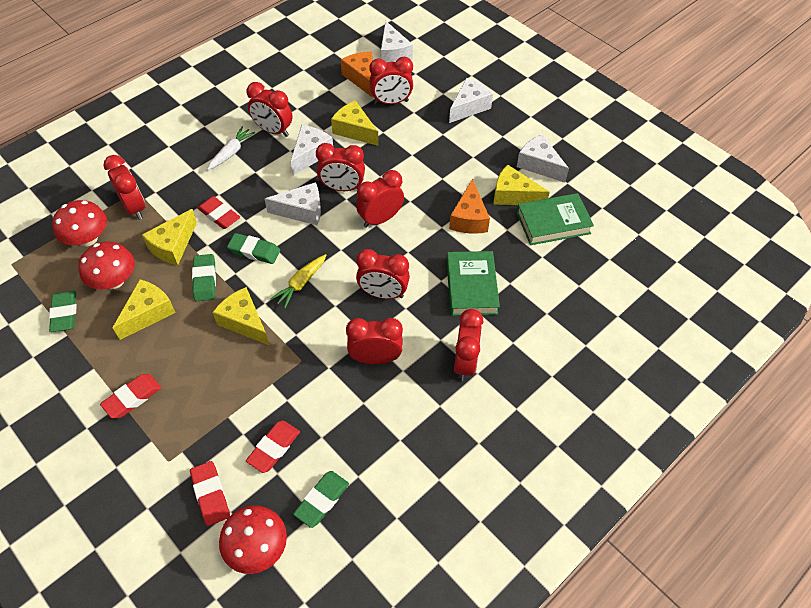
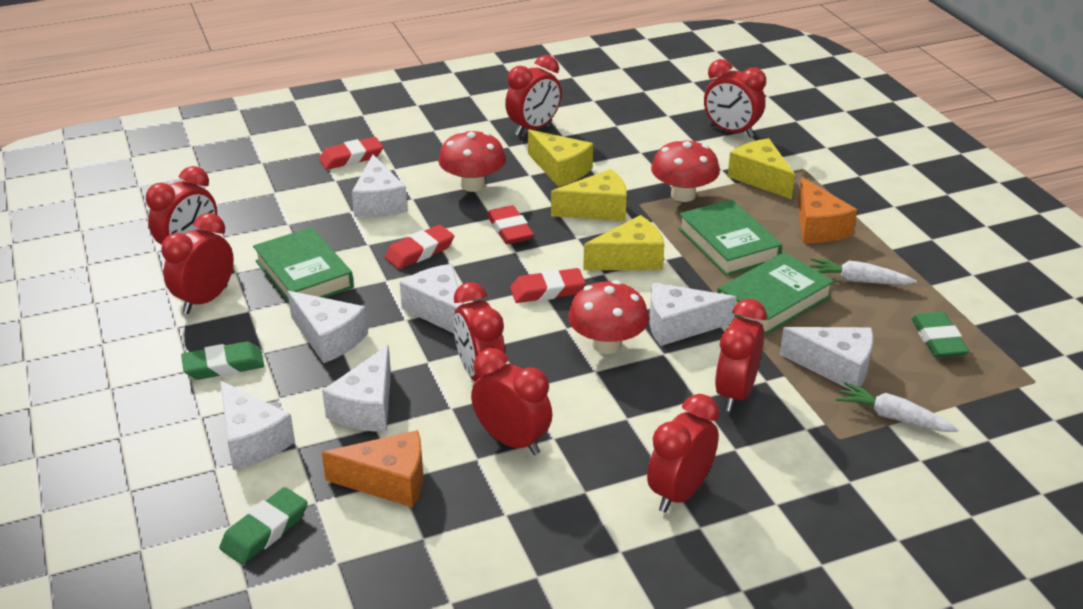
green book: 2 -> 3
green eraser: 4 -> 3
white carrot: 1 -> 2
white cheese: 5 -> 7
yellow carrot: 1 -> 0
yellow cheese: 5 -> 4

